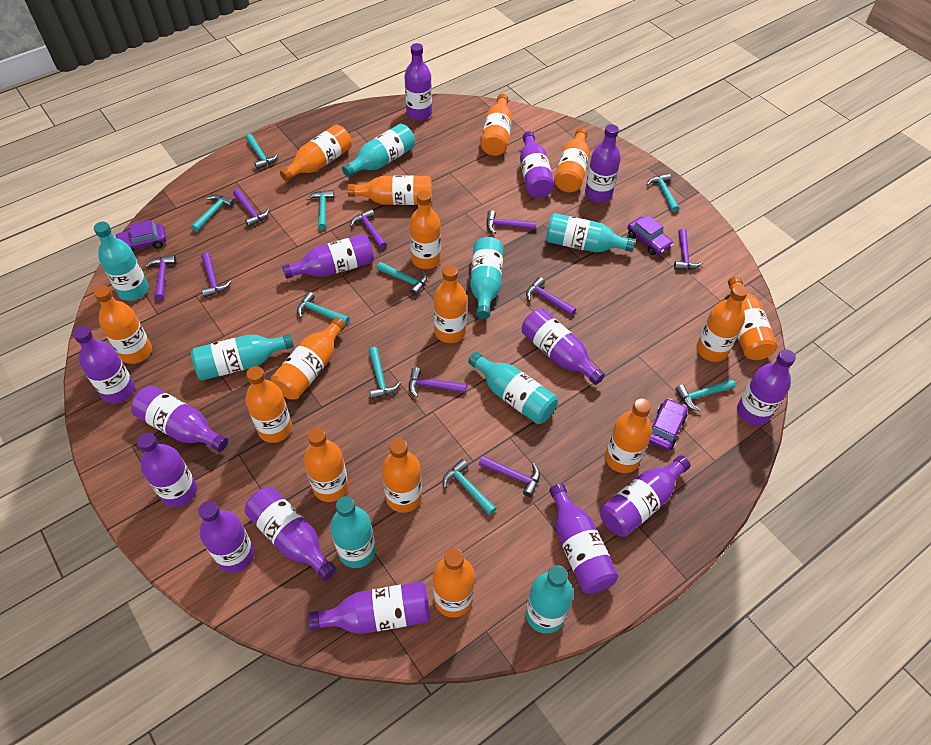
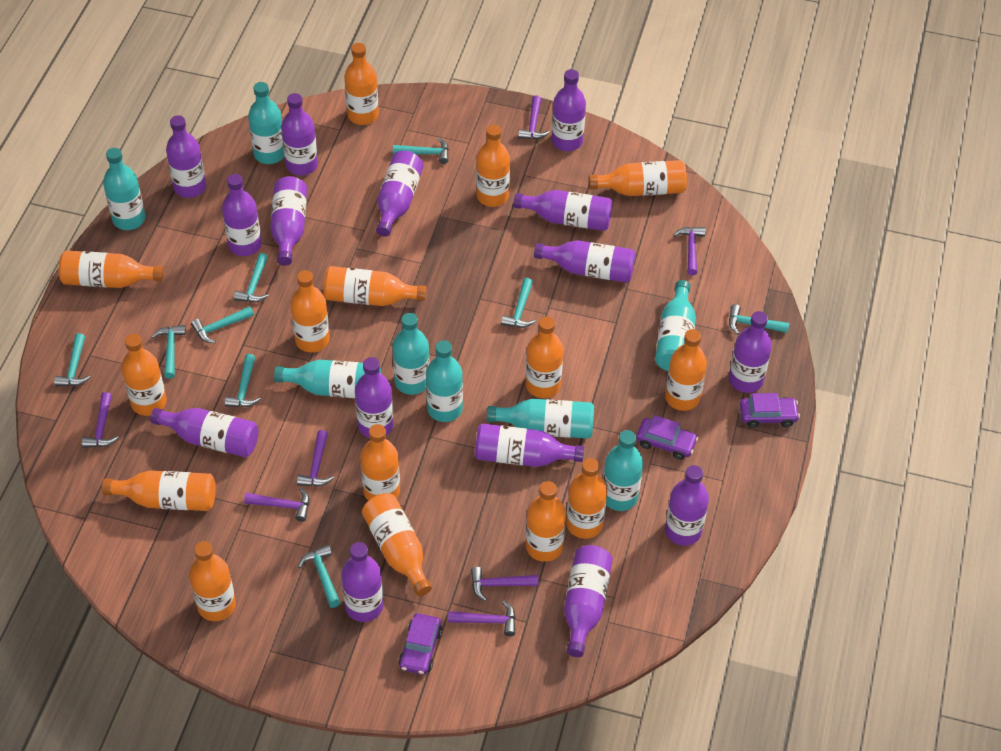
purple bottle: 14 -> 15
purple hammer: 9 -> 7

